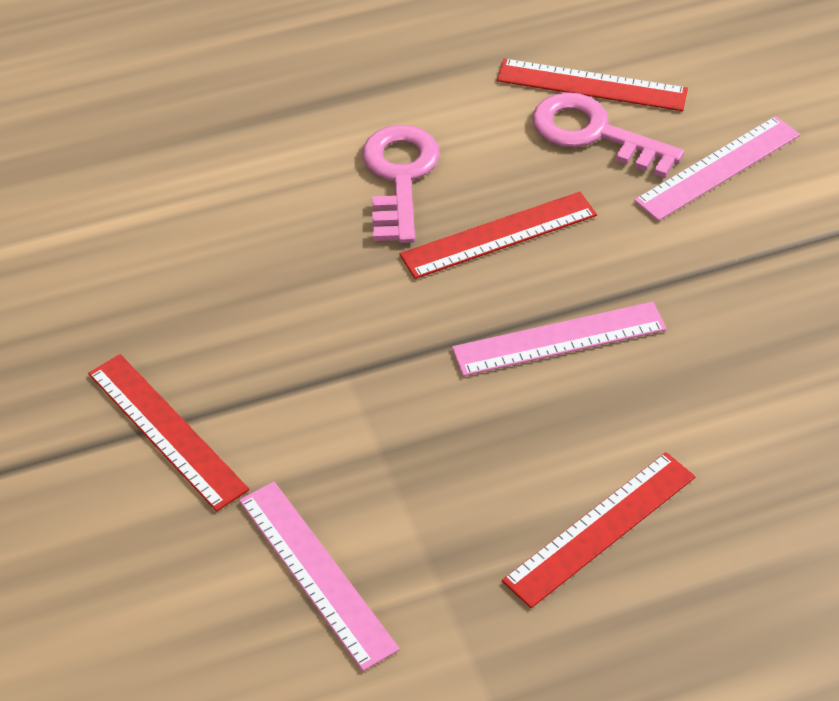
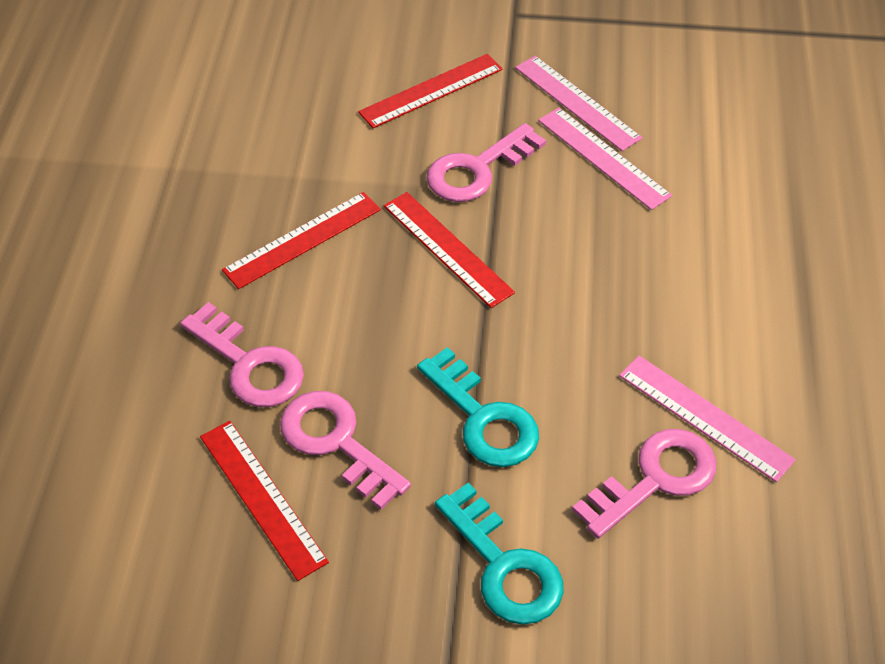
pink key: 2 -> 4
turquoise key: 0 -> 2

